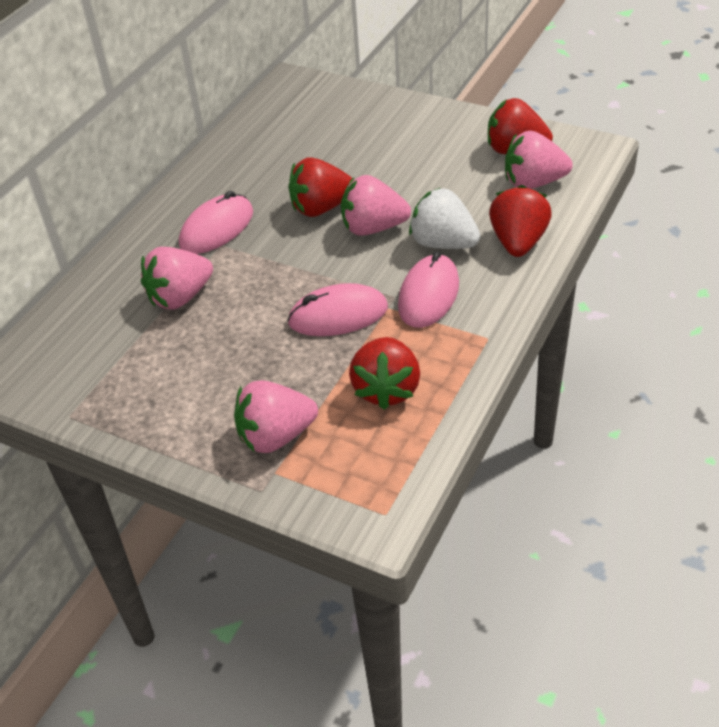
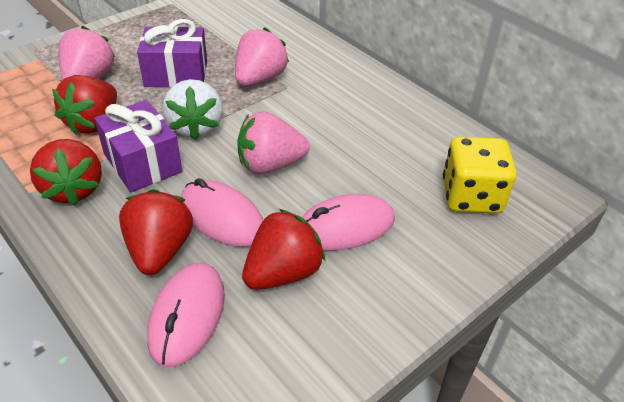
pink strawberry: 4 -> 3
purple gift: 0 -> 2
yellow dice: 0 -> 1

